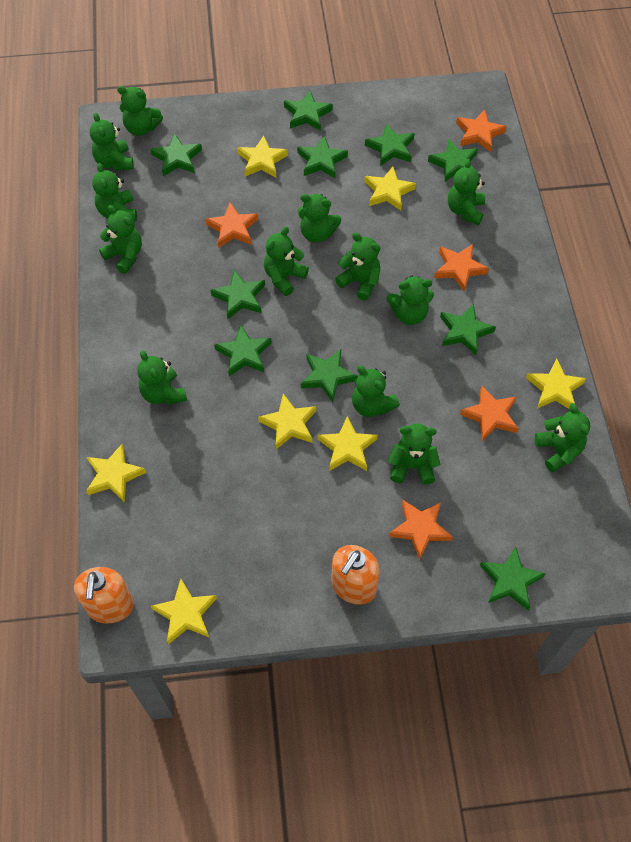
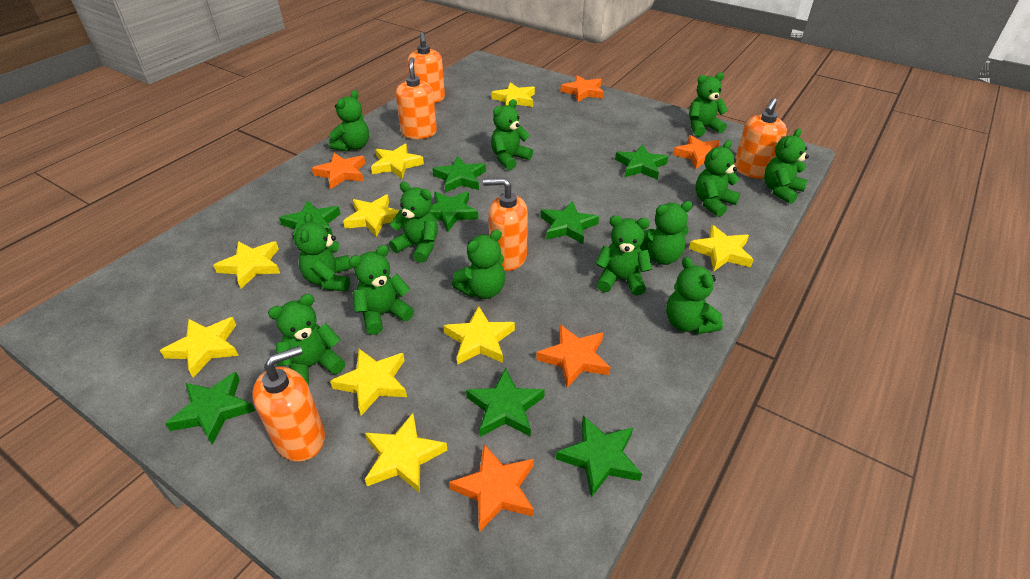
green star: 10 -> 8
orange soap dispenser: 2 -> 5
yellow star: 7 -> 9

